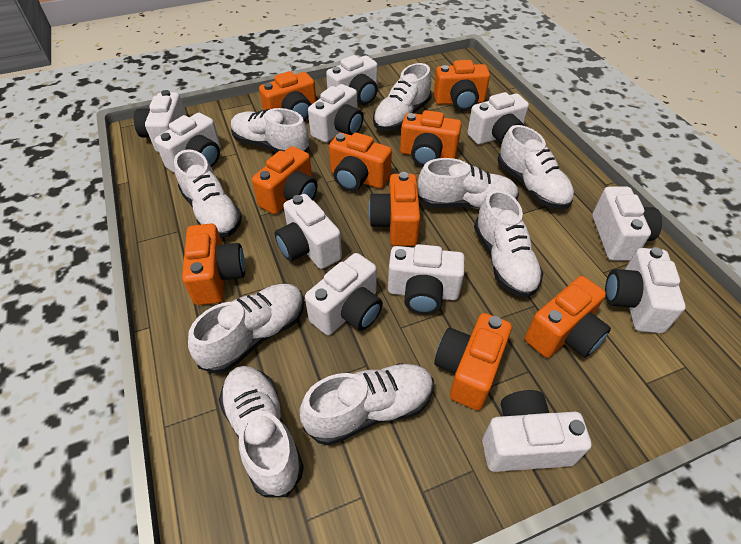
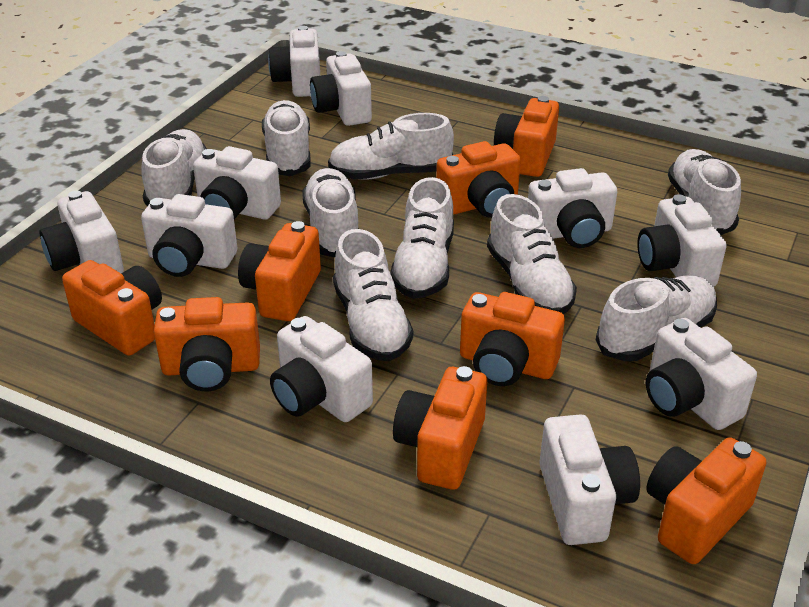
orange camera: 9 -> 8
white camera: 11 -> 10

